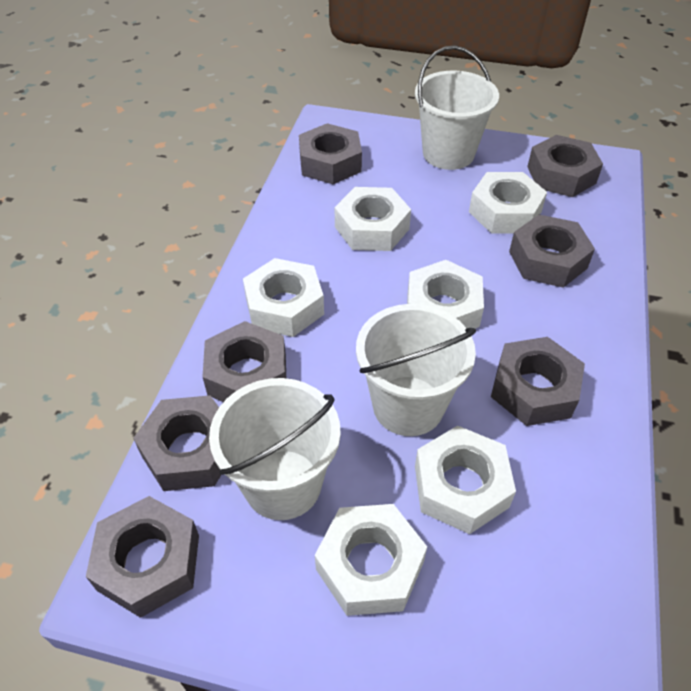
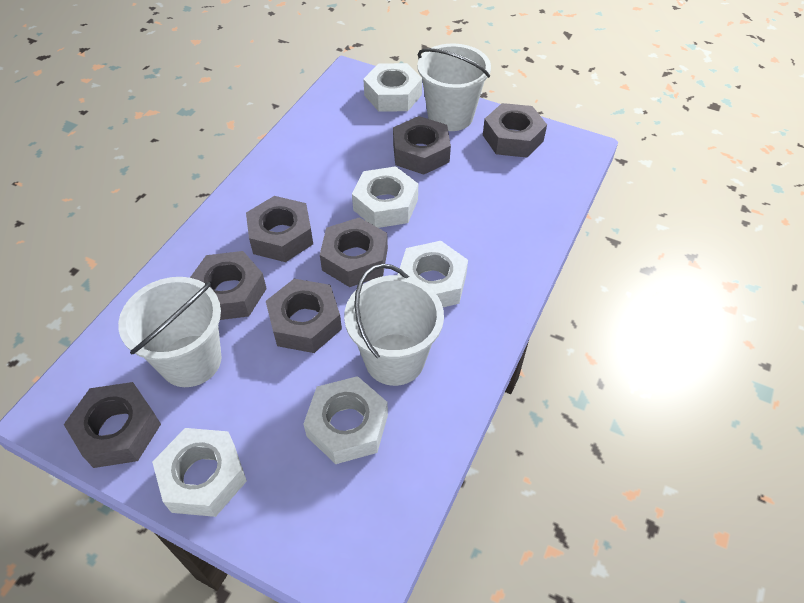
white nut: 6 -> 5

